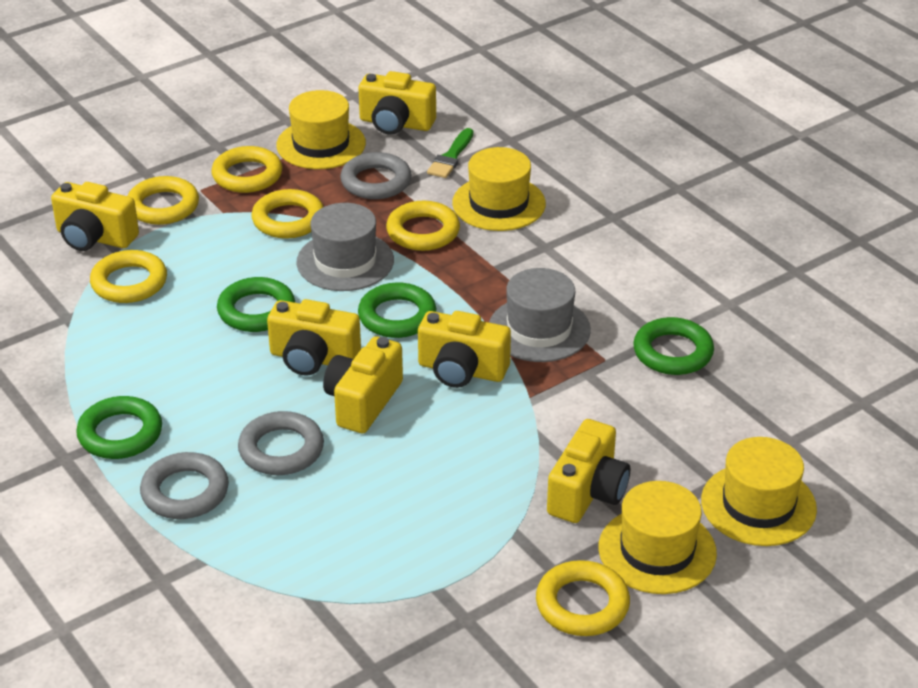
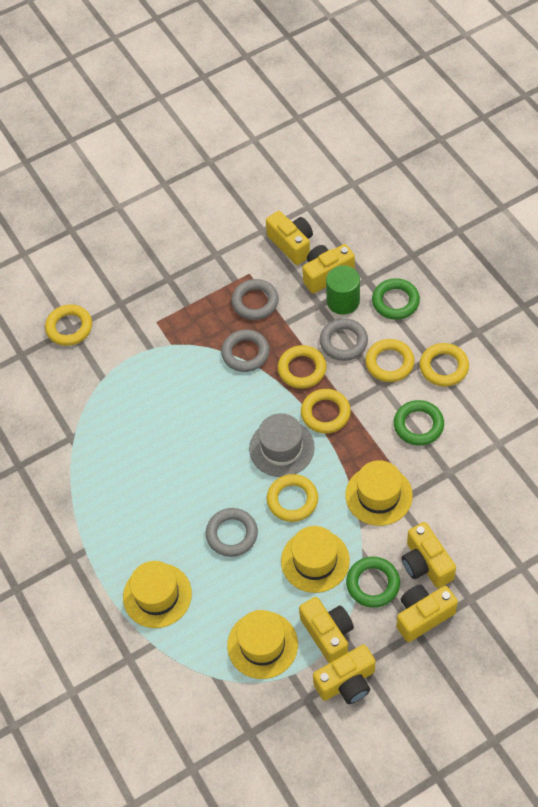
green brush: 1 -> 0
green cylinder: 0 -> 1
green ring: 4 -> 3
grey hat: 2 -> 1
grey ring: 3 -> 4

